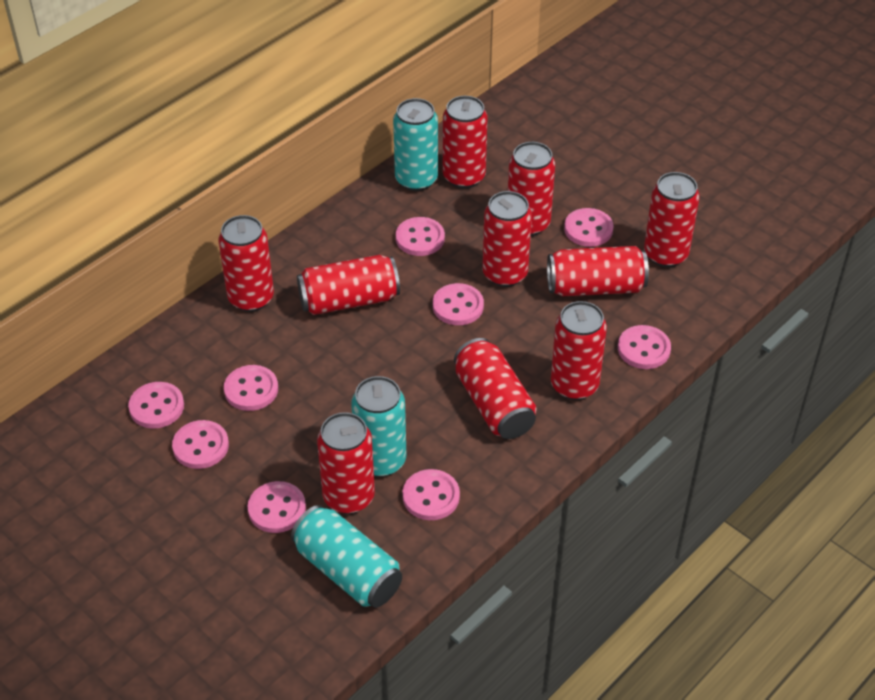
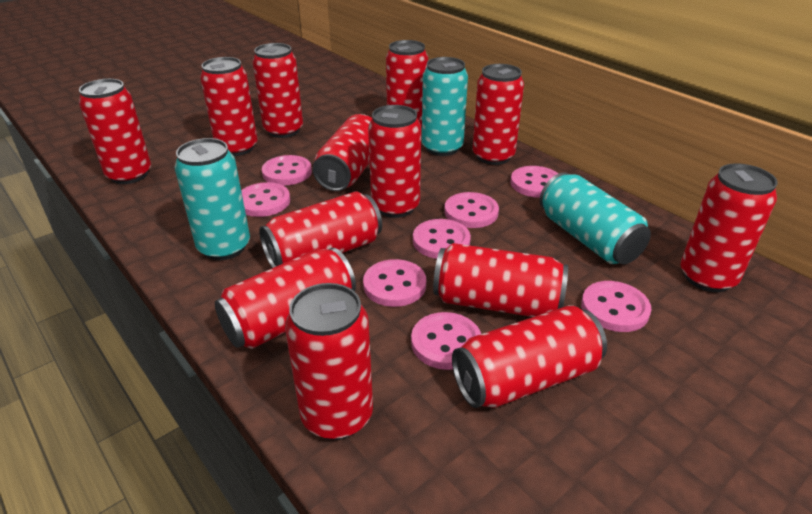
pink button: 9 -> 8
red can: 10 -> 13

